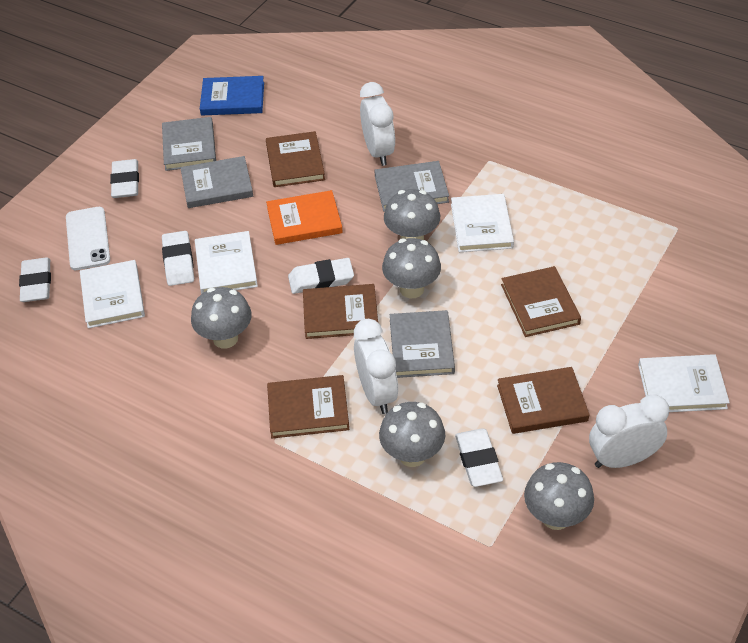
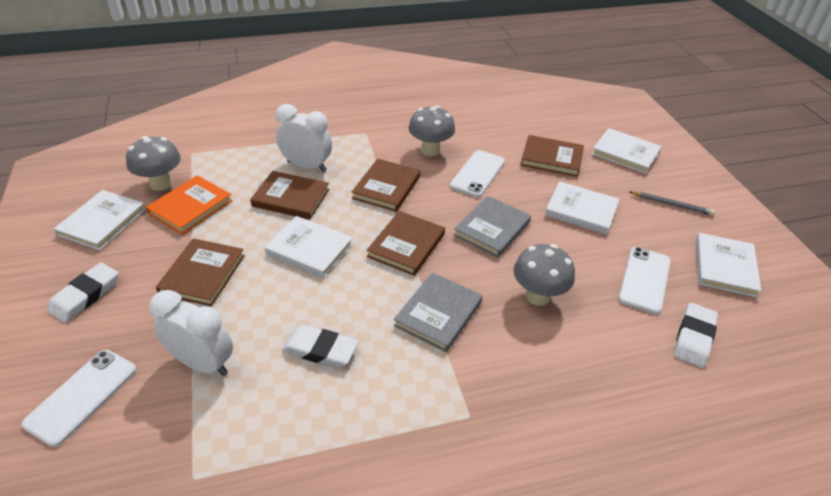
blue book: 1 -> 0
grey book: 4 -> 2
grey mushroom: 5 -> 3
grey pencil: 0 -> 1
white book: 4 -> 5
white clock: 3 -> 2
white eraser: 5 -> 3
white phone: 1 -> 3

